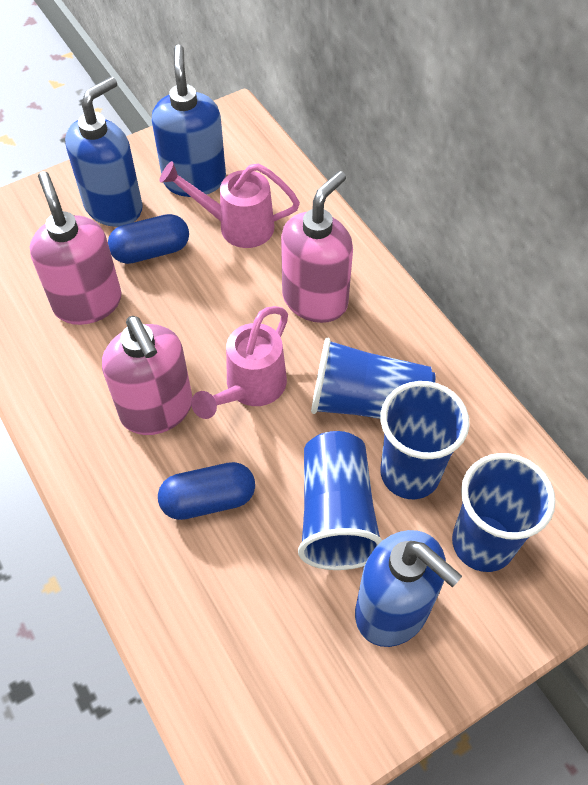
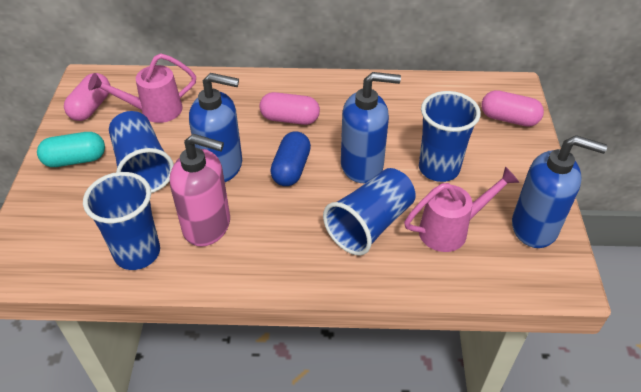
blue capsule: 2 -> 1
pink capsule: 0 -> 3
pink soap dispenser: 3 -> 1
turquoise capsule: 0 -> 1

